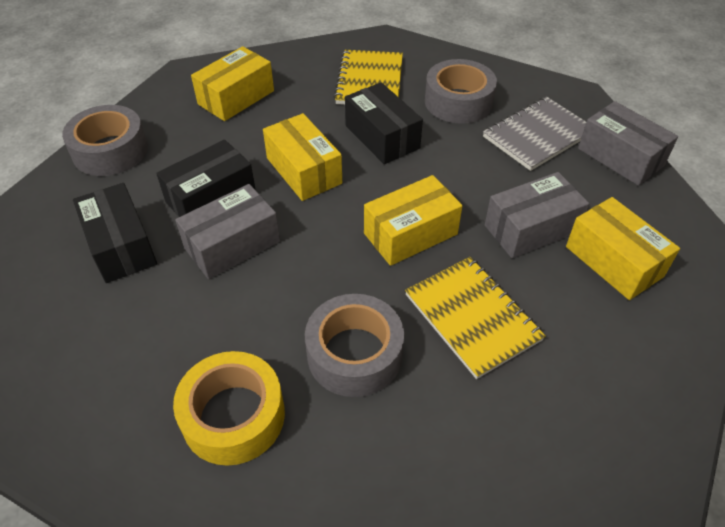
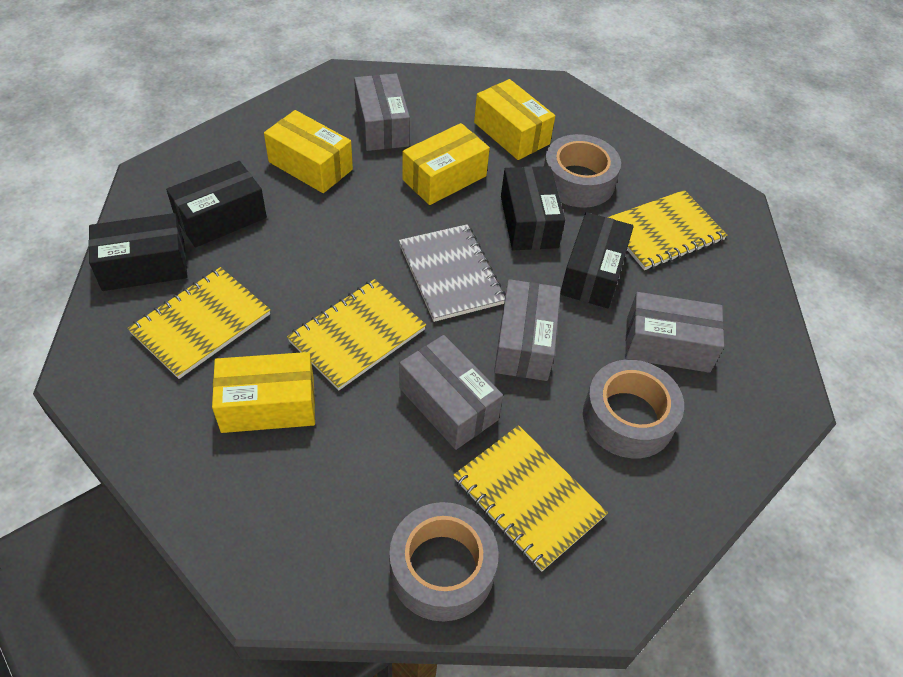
black box: 3 -> 4
grey box: 3 -> 4
yellow notebook: 2 -> 4
yellow tape: 1 -> 0

